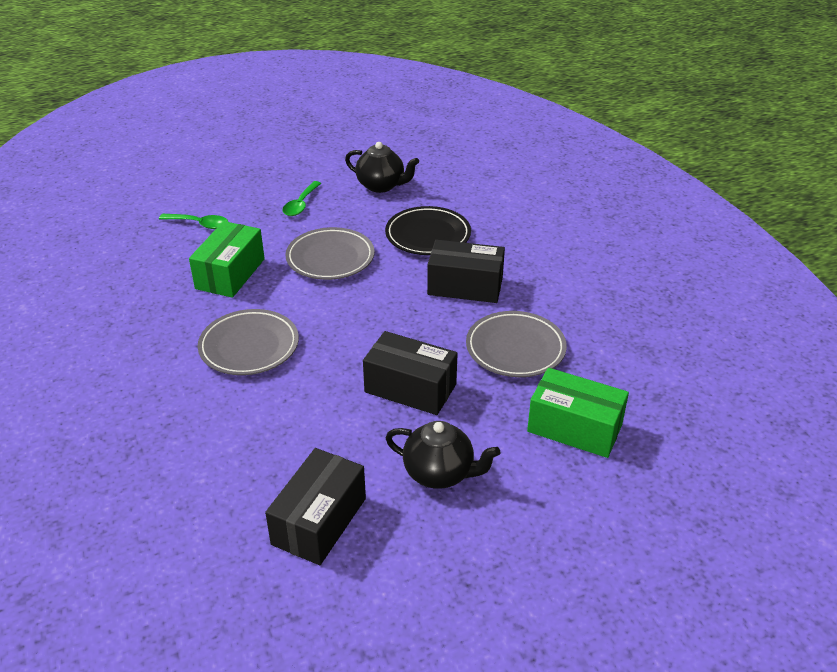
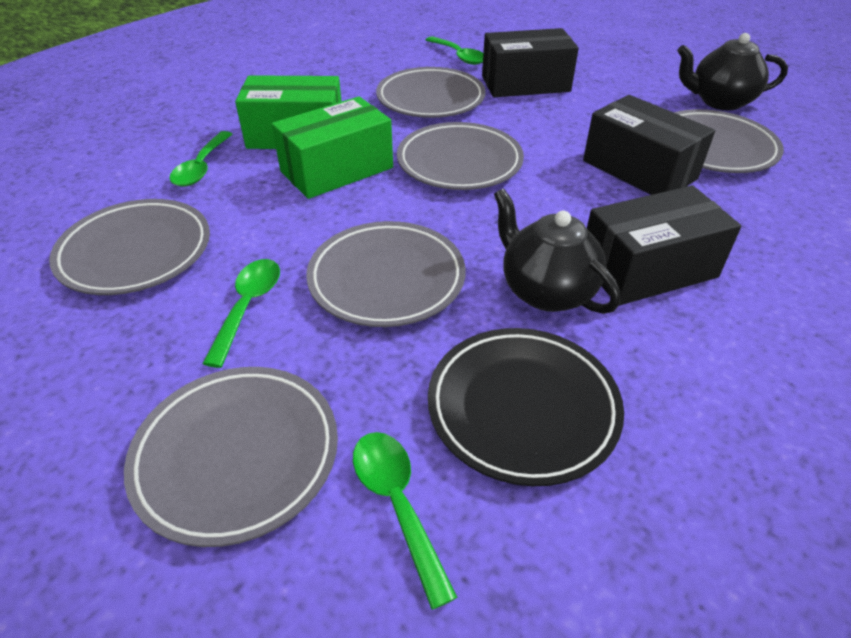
green spoon: 2 -> 4
grey plate: 3 -> 6

